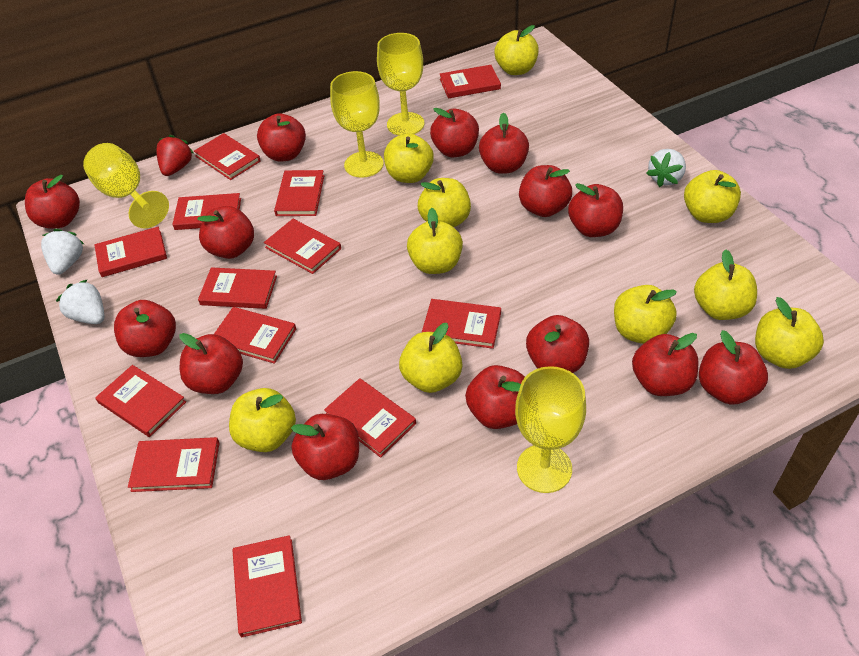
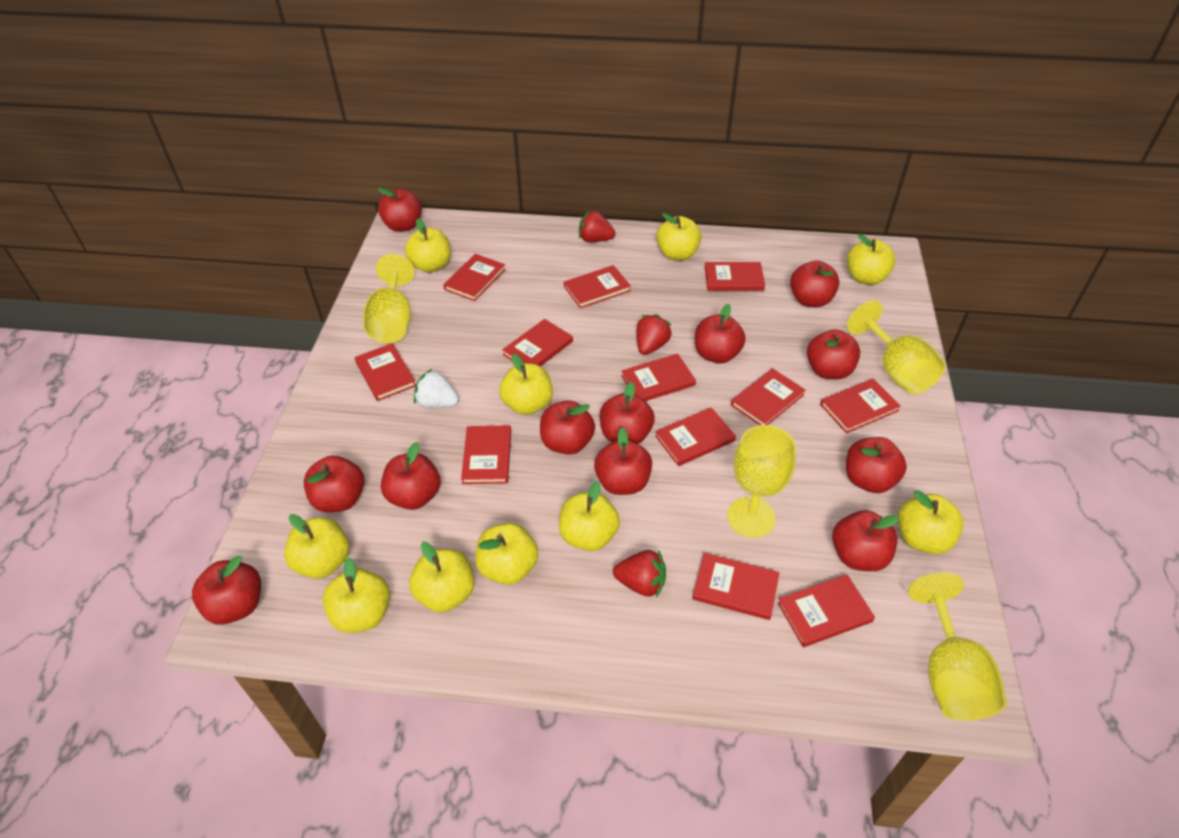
red apple: 14 -> 12
red book: 13 -> 12
red strawberry: 1 -> 3
white strawberry: 3 -> 1

